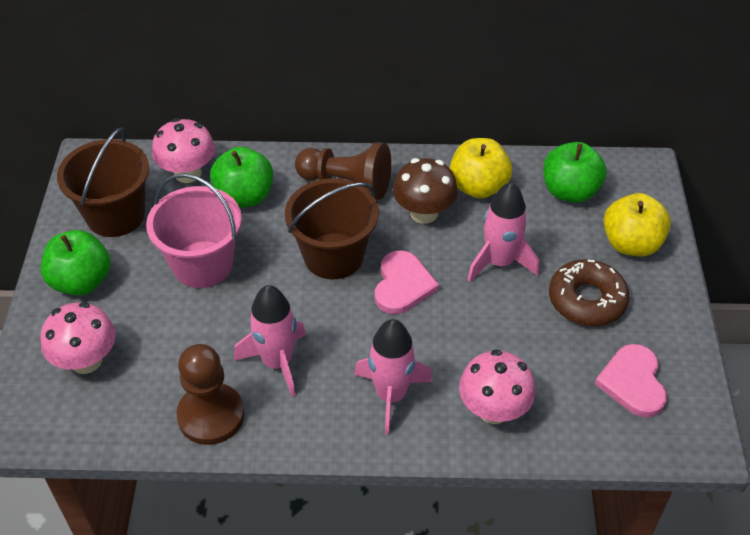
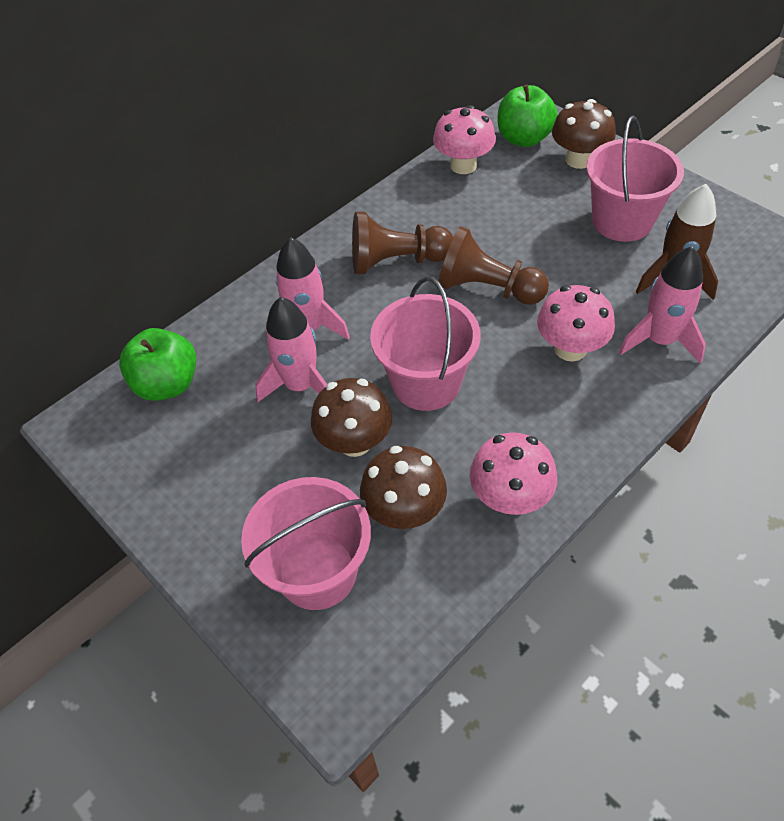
brown bucket: 2 -> 0
brown donut: 1 -> 0
brown mushroom: 1 -> 3
brown rocket: 0 -> 1
green apple: 3 -> 2
pink bucket: 1 -> 3
pink heart: 2 -> 0
yellow apple: 2 -> 0

